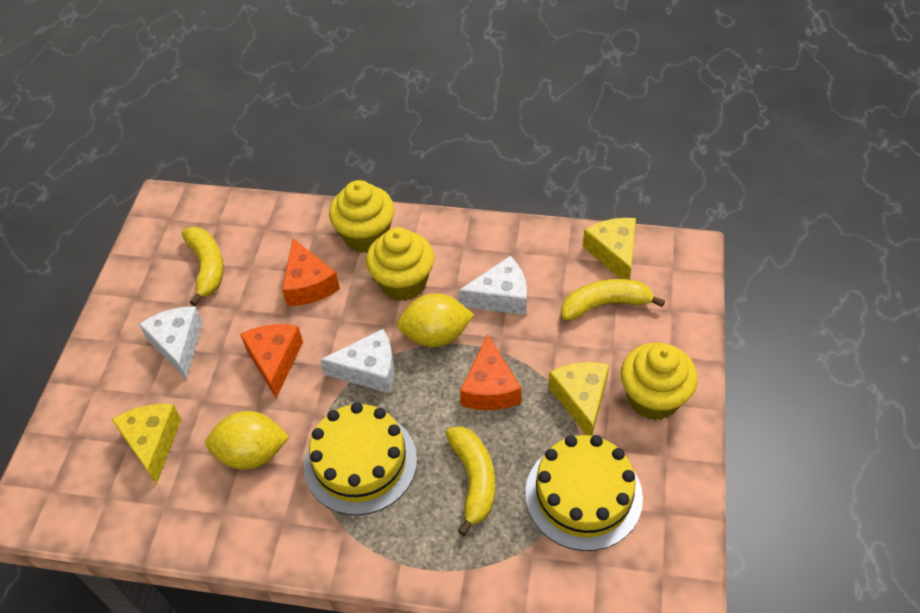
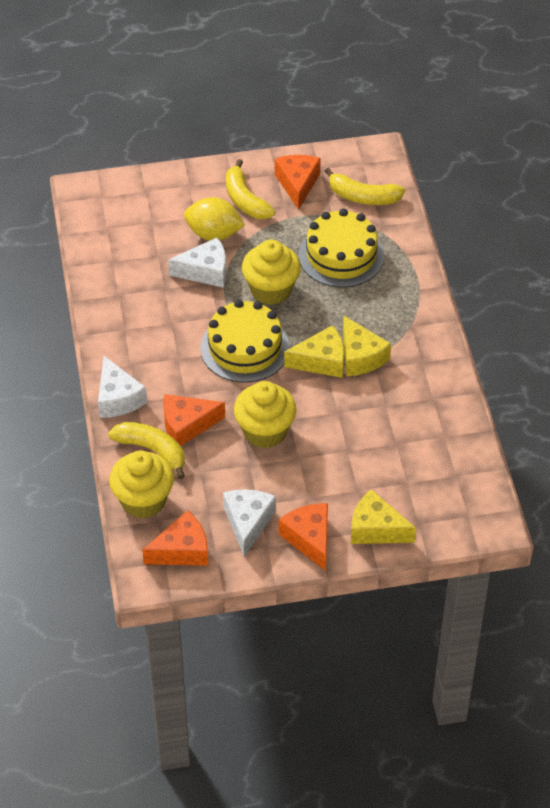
orange cheese: 3 -> 4
yellow lemon: 2 -> 1

